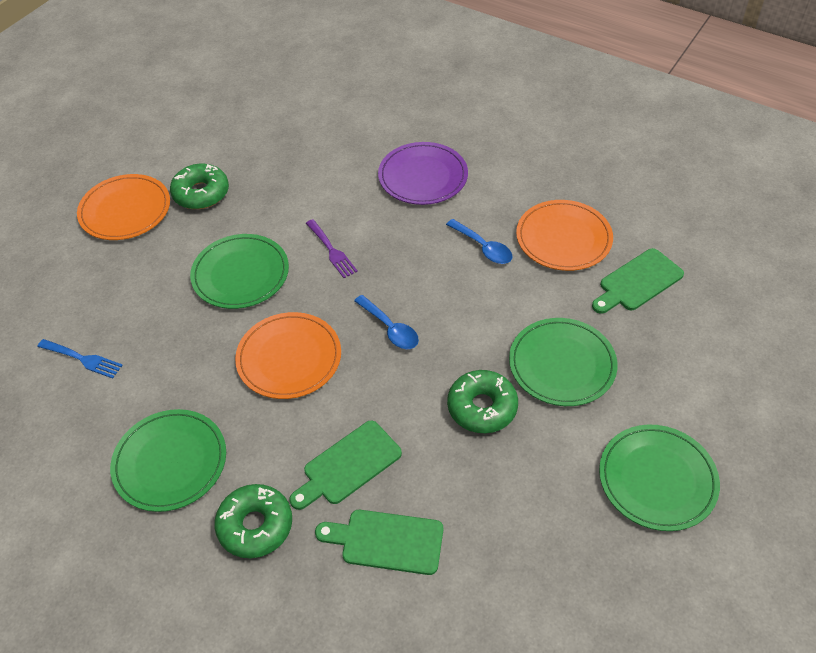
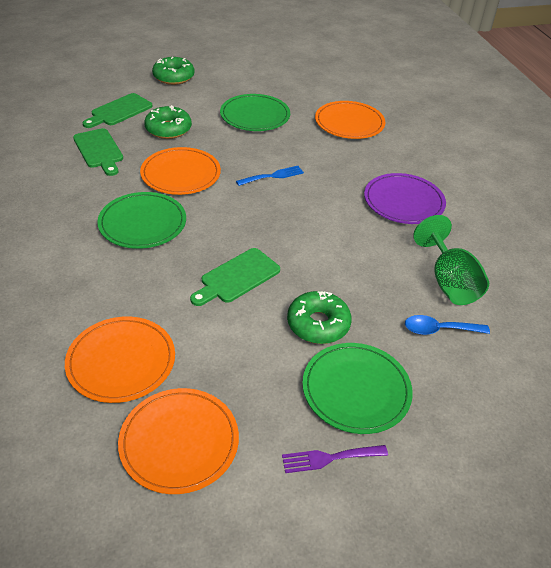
blue spoon: 2 -> 1
green goblet: 0 -> 1
green plate: 4 -> 3
orange plate: 3 -> 4

